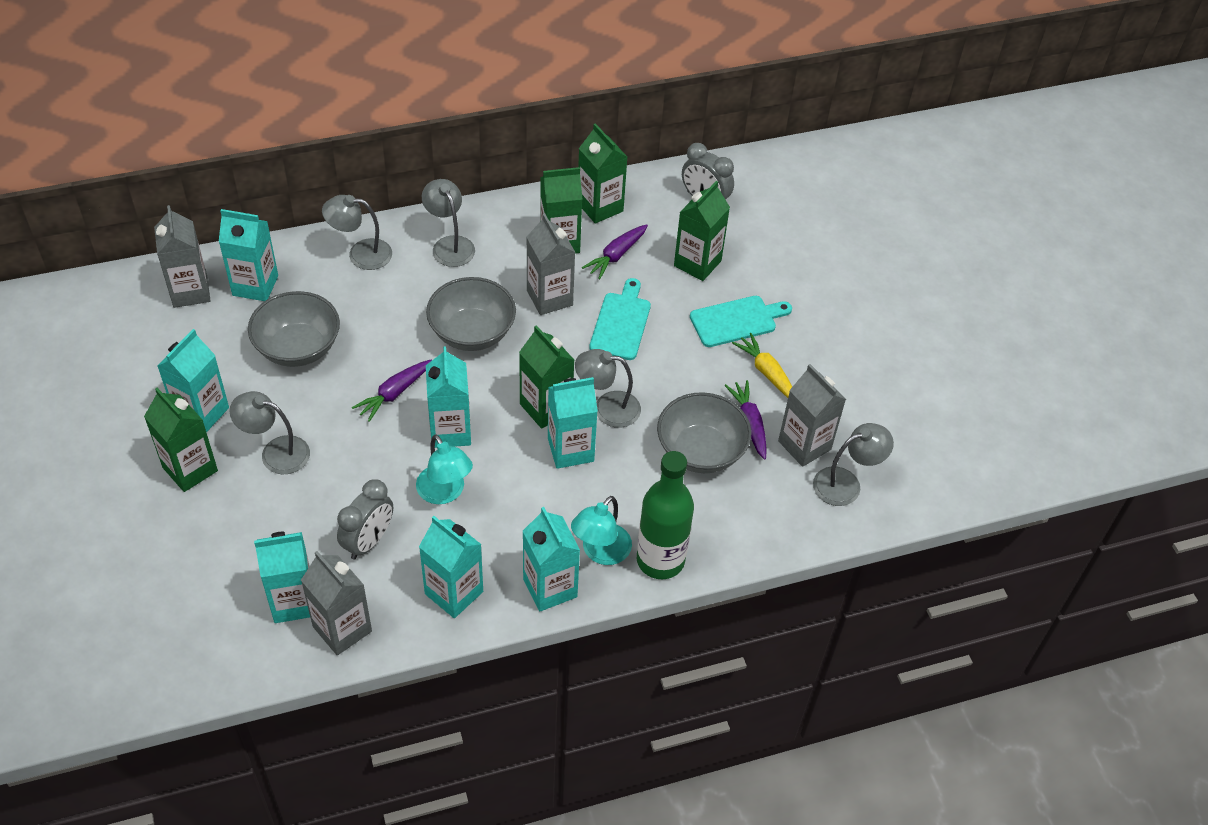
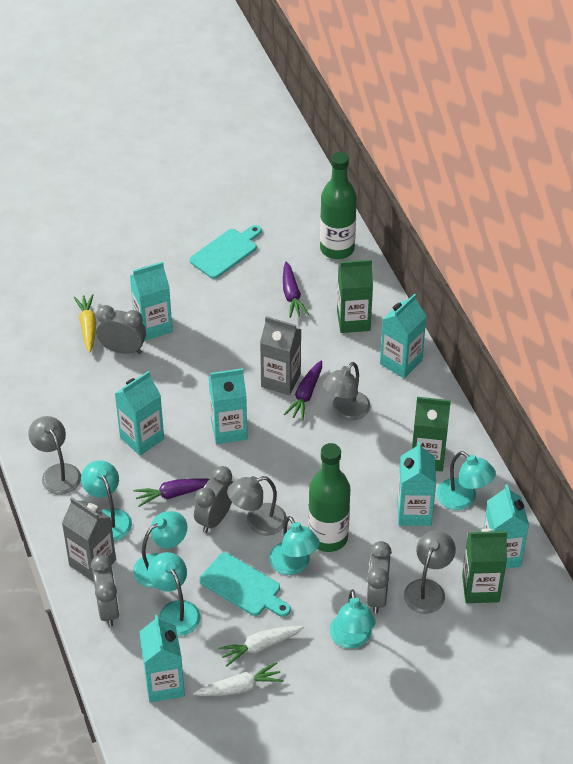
green bottle: 1 -> 2
green carton: 5 -> 3
grey bowl: 3 -> 0
grey carton: 4 -> 2
grey clock: 2 -> 4
grey lamp: 5 -> 4
turquoise lamp: 2 -> 6
white carrot: 0 -> 2

